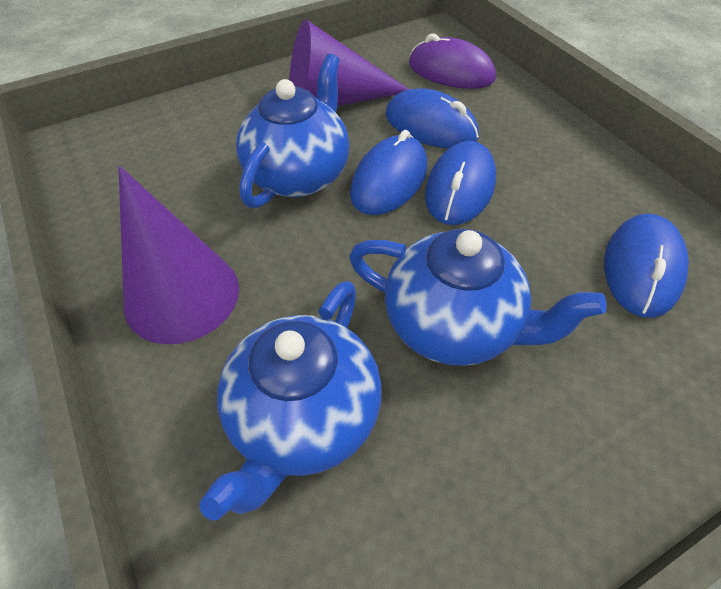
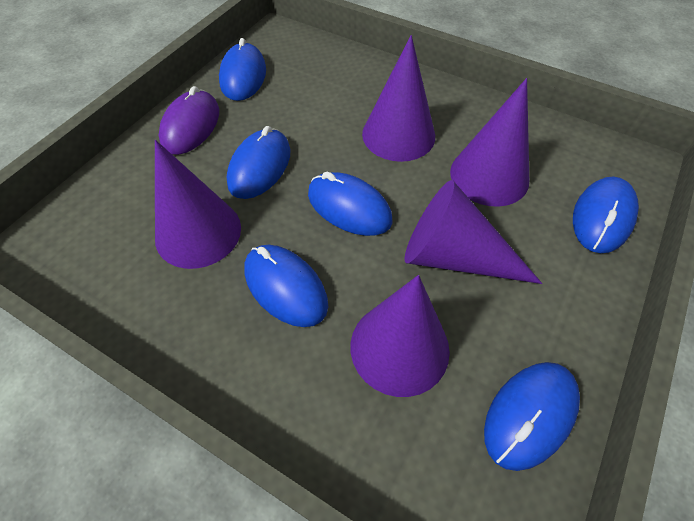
blue mouse: 4 -> 6
blue teapot: 3 -> 0
purple cone: 2 -> 5

